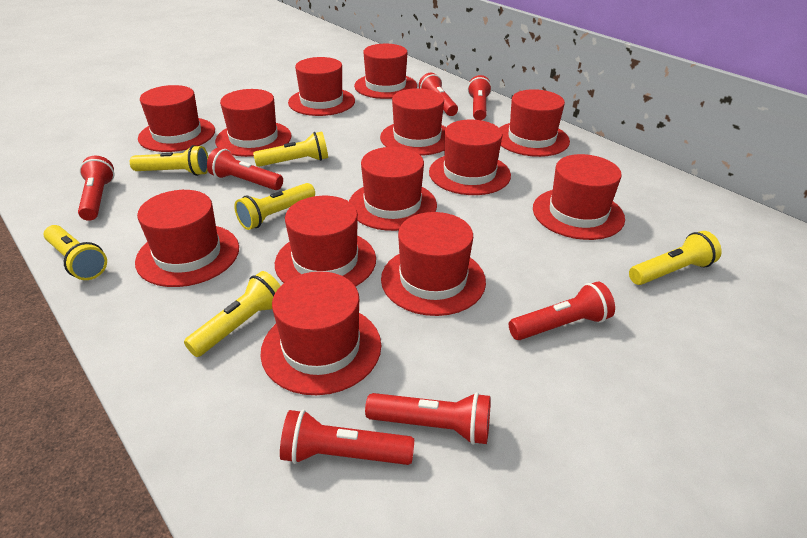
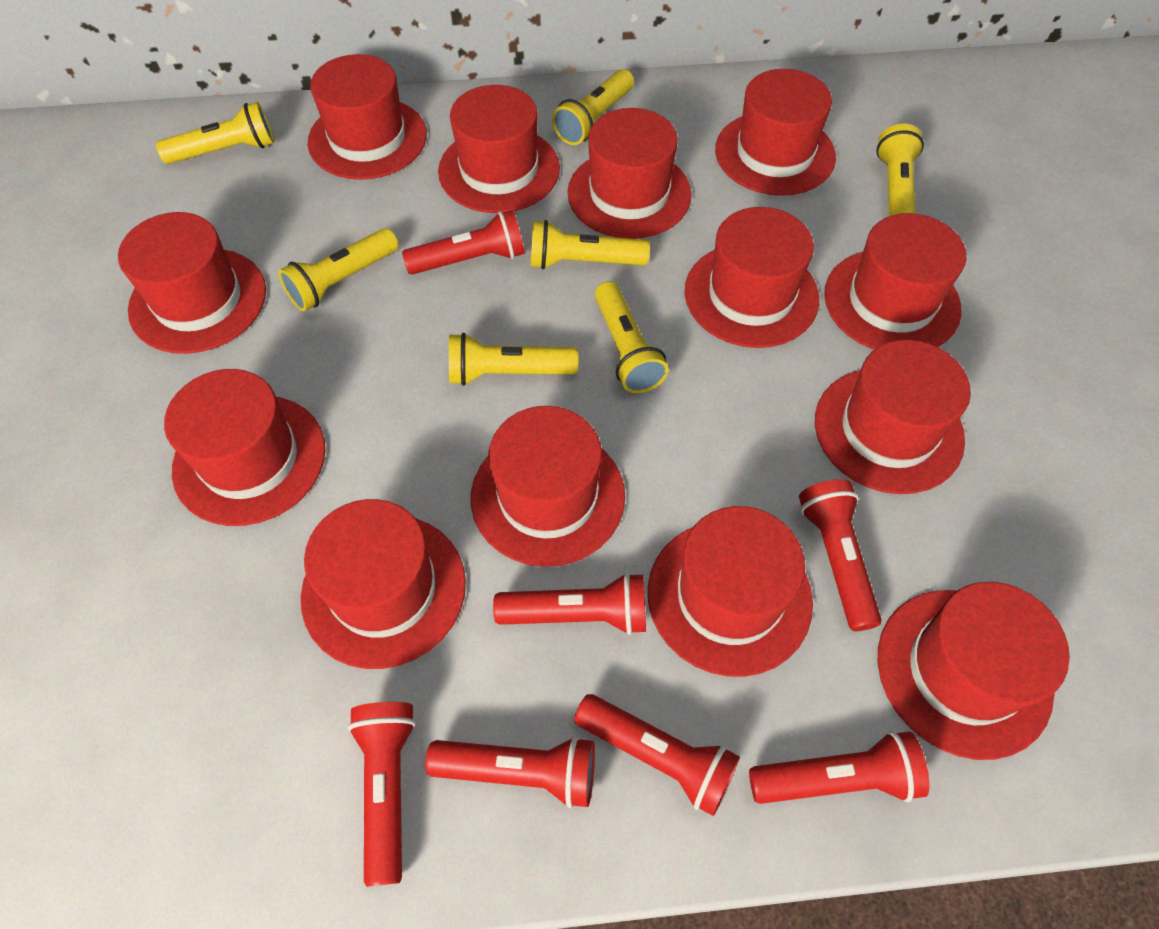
yellow flashlight: 6 -> 7

